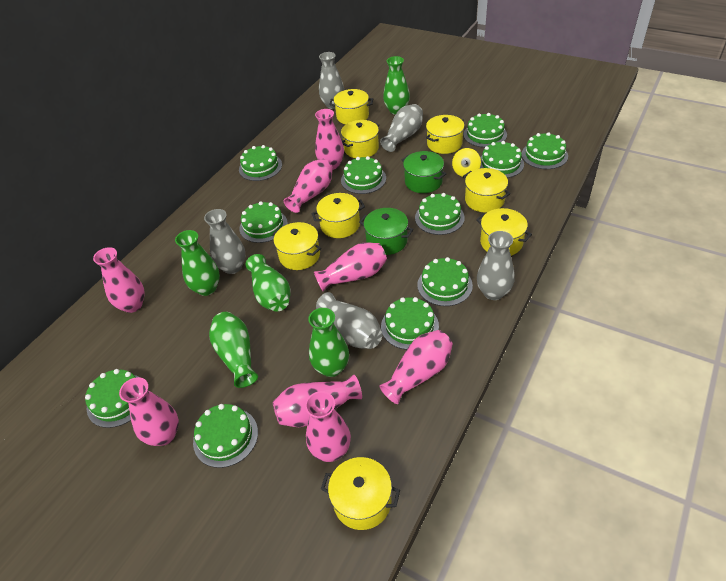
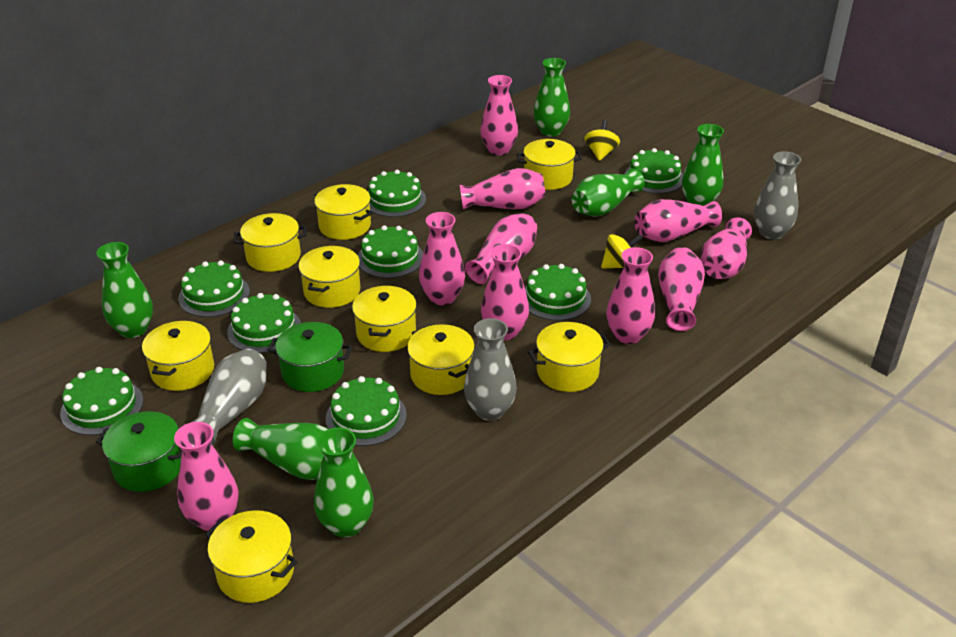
green cake: 11 -> 8
green vase: 5 -> 6
grey vase: 5 -> 3
pink vase: 8 -> 10
yellow pot: 8 -> 9
yellow spinning top: 1 -> 2

